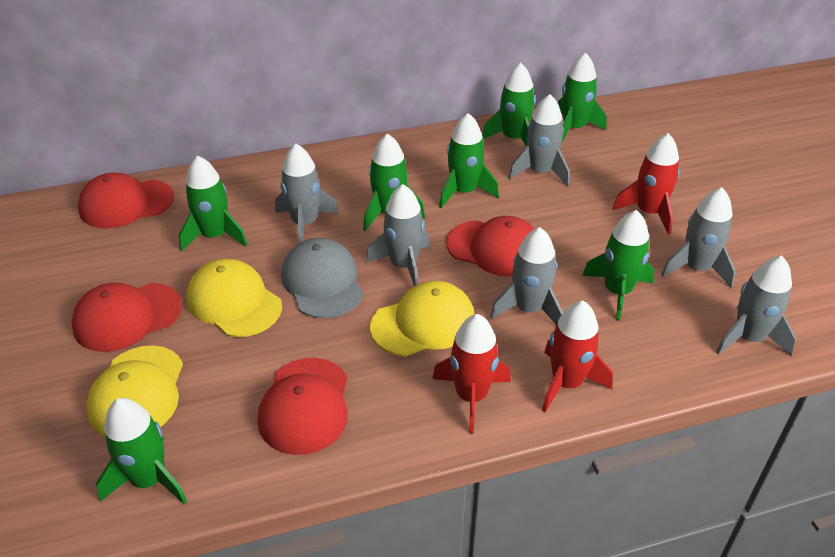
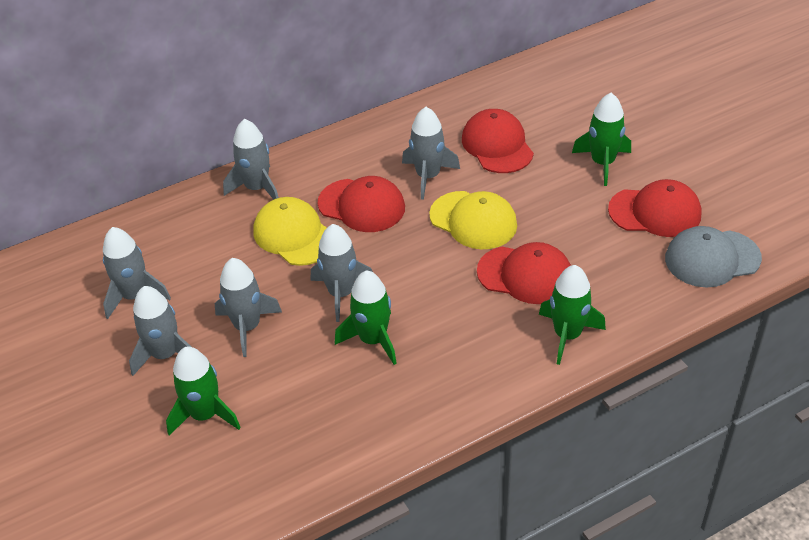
green rocket: 7 -> 4
red rocket: 3 -> 0
yellow cap: 3 -> 2

